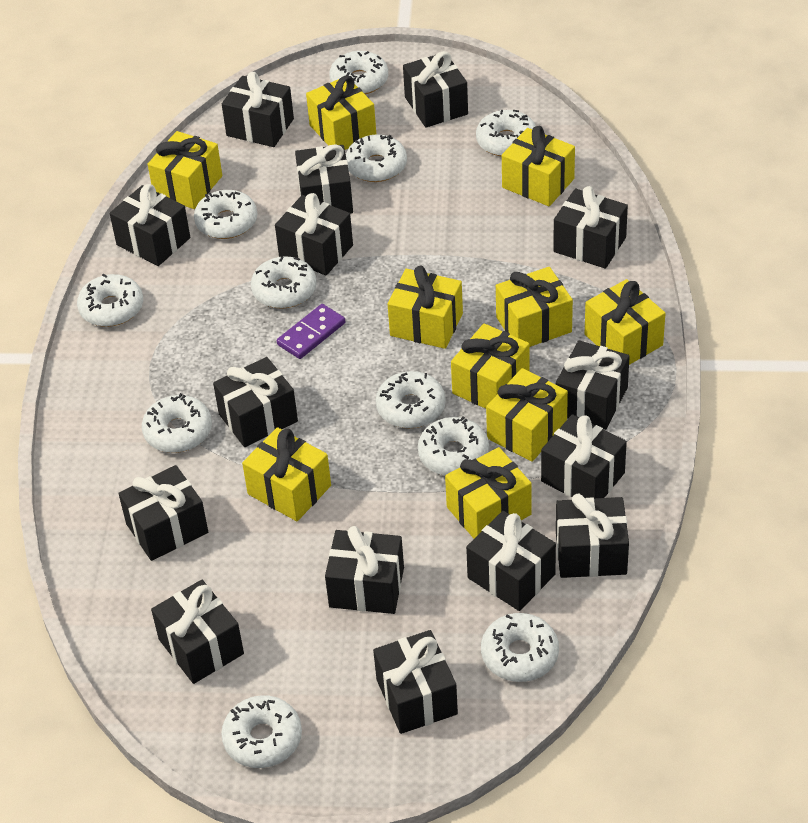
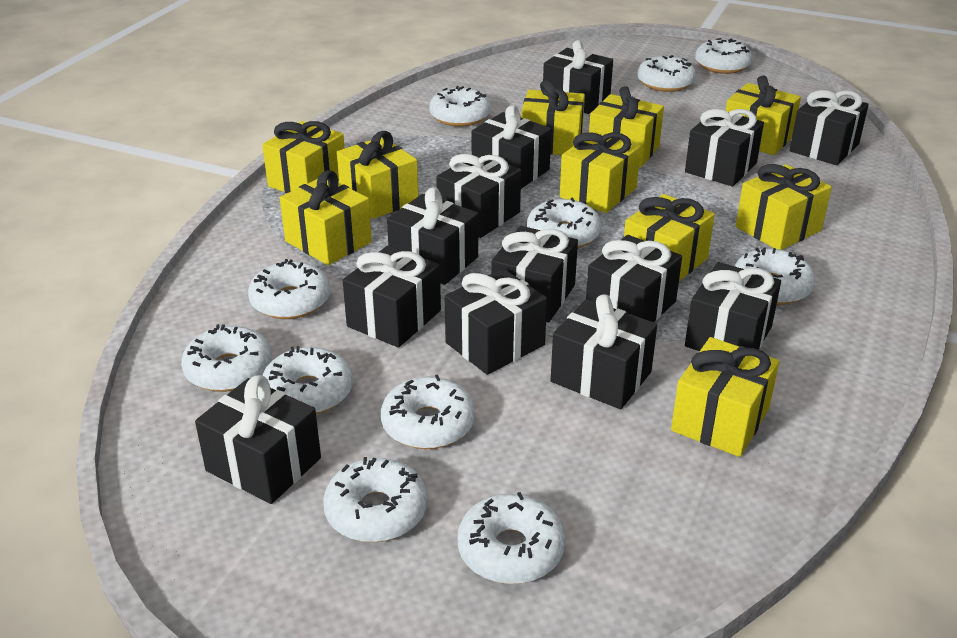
black gift: 15 -> 13
purple domino: 1 -> 0

